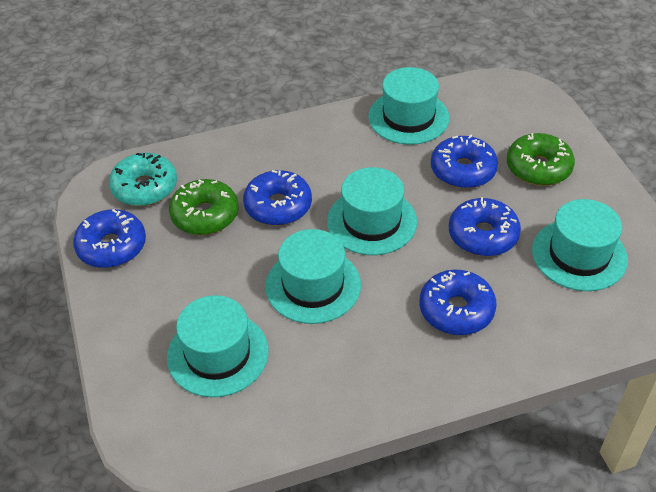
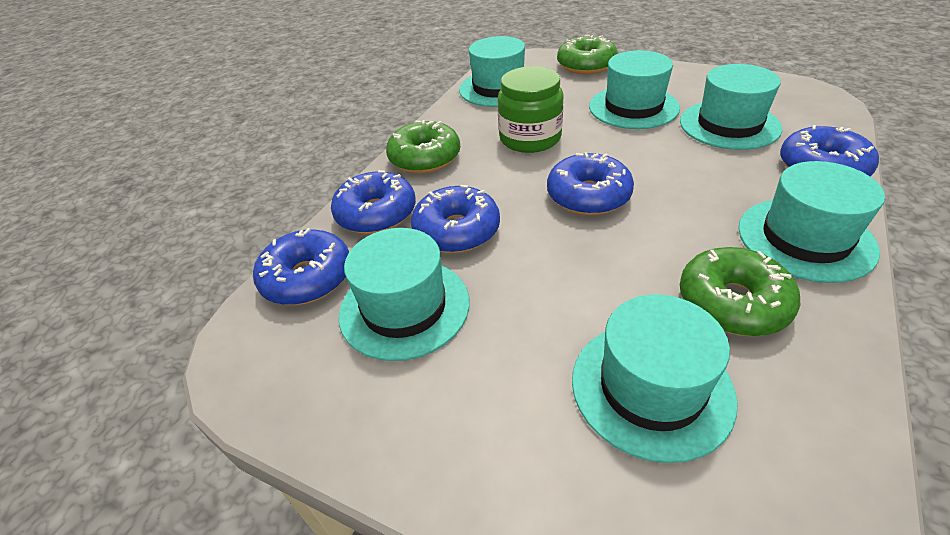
green donut: 2 -> 3
green jar: 0 -> 1
turquoise donut: 1 -> 0
turquoise hat: 5 -> 6

